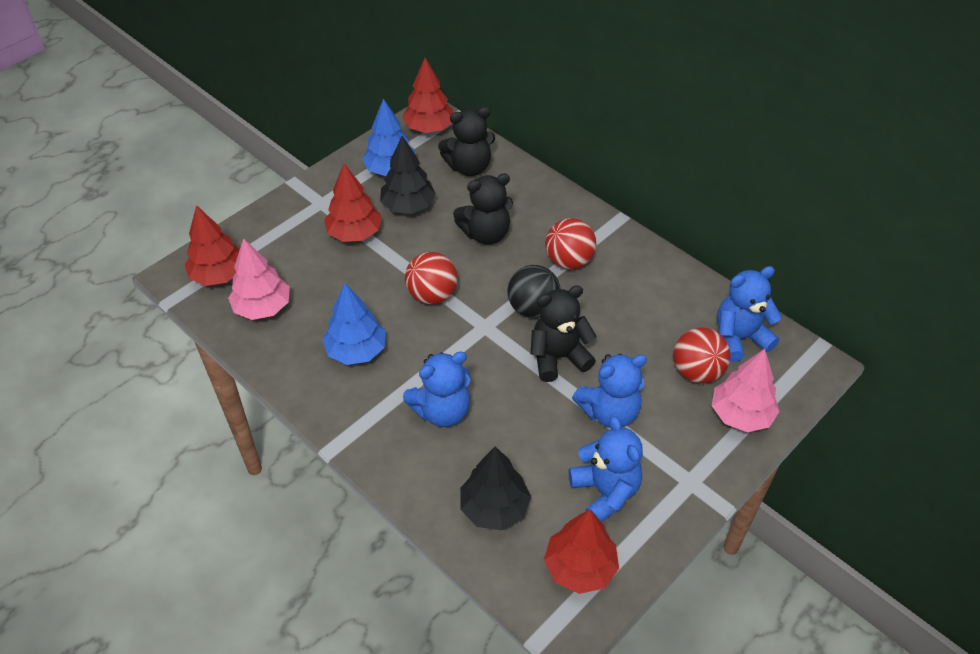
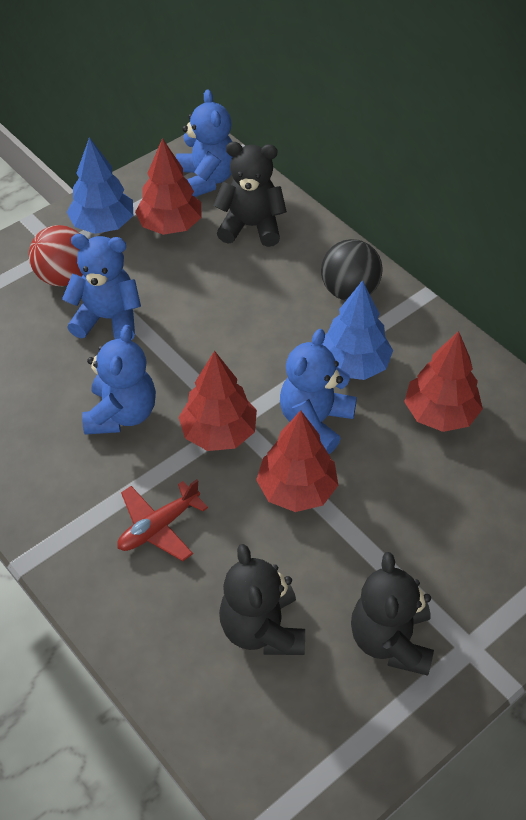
black tree: 2 -> 0
pink tree: 2 -> 0
red ball: 3 -> 1
red plane: 0 -> 1

